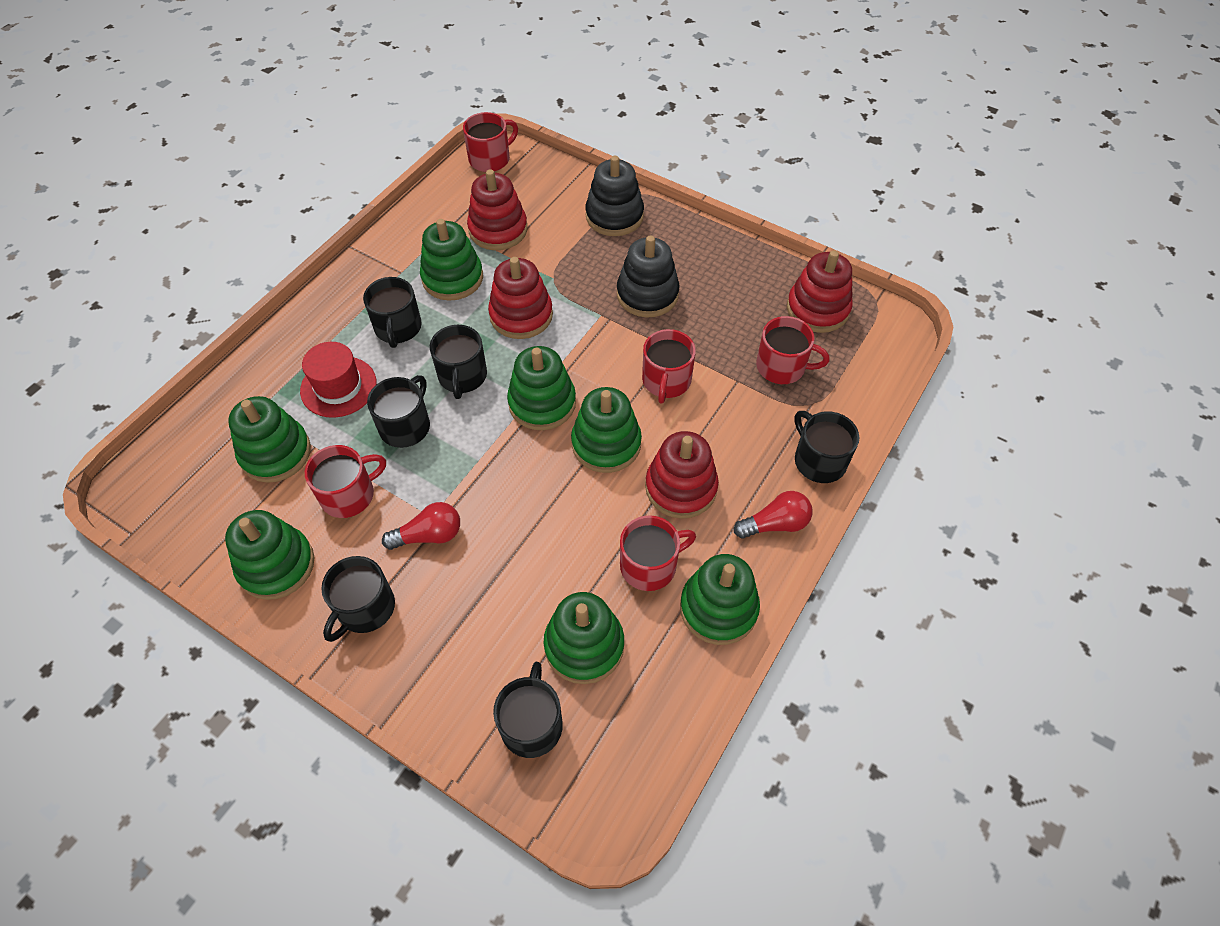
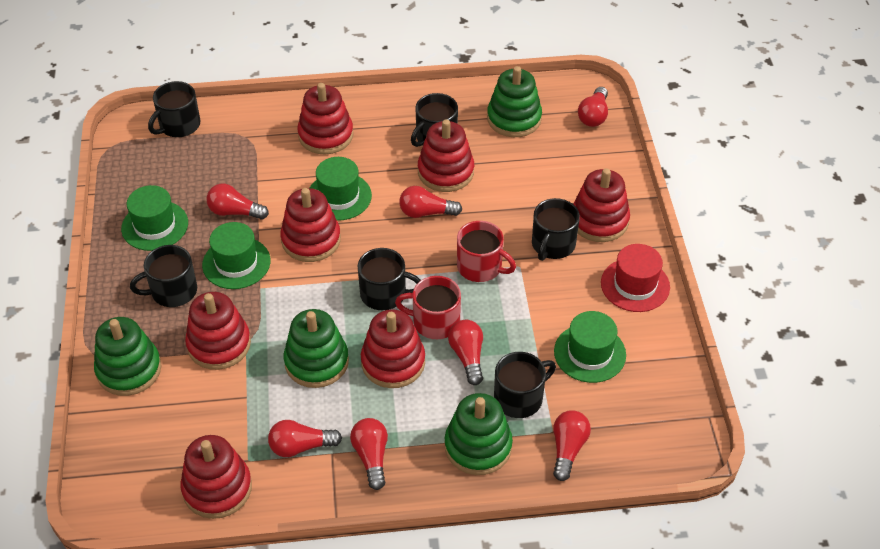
black stacking toy: 2 -> 0
green hat: 0 -> 4
green stacking toy: 7 -> 4
red light bulb: 2 -> 7
red mug: 5 -> 2
red stacking toy: 4 -> 7

